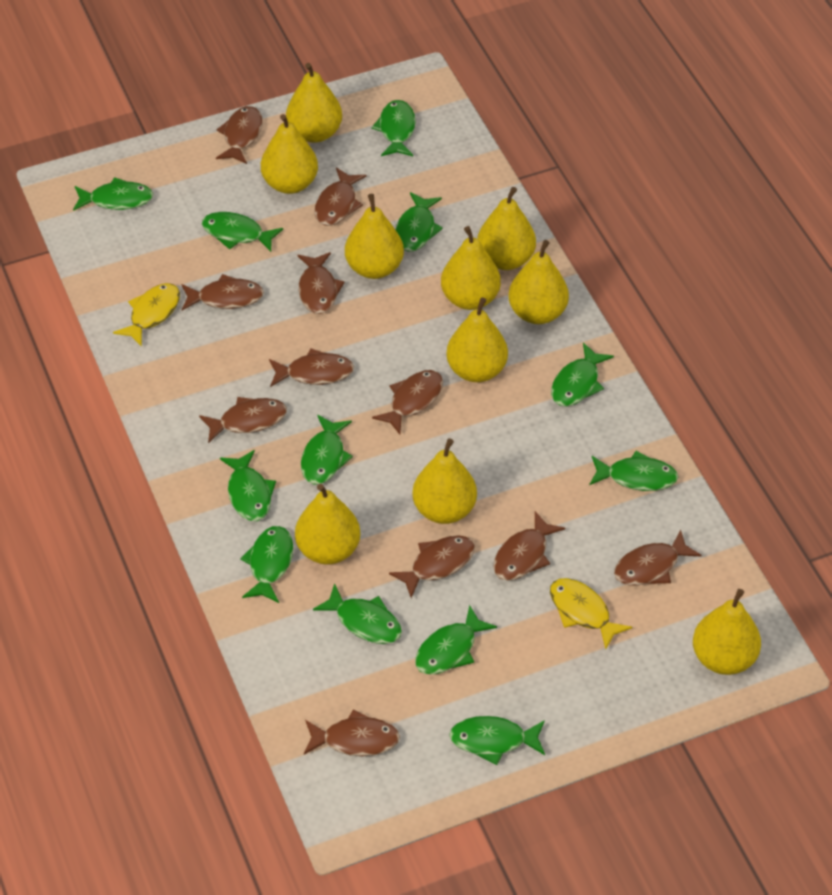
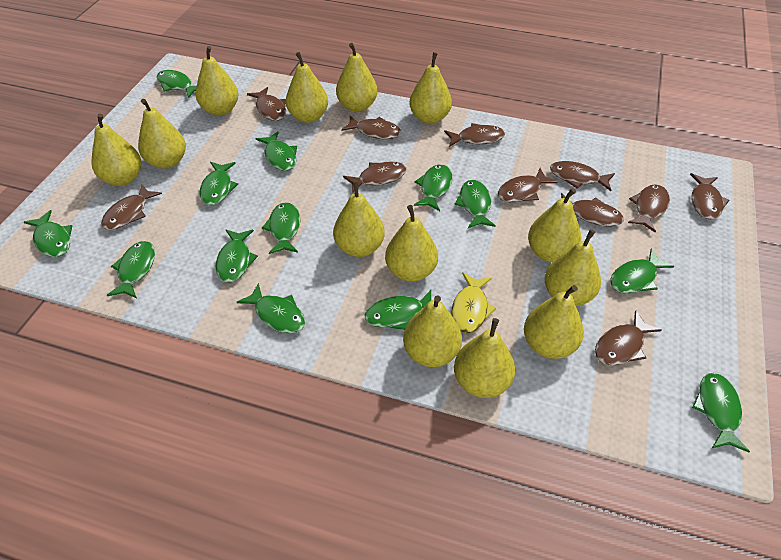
green fish: 12 -> 13
yellow fish: 2 -> 1
yellow pear: 10 -> 13

